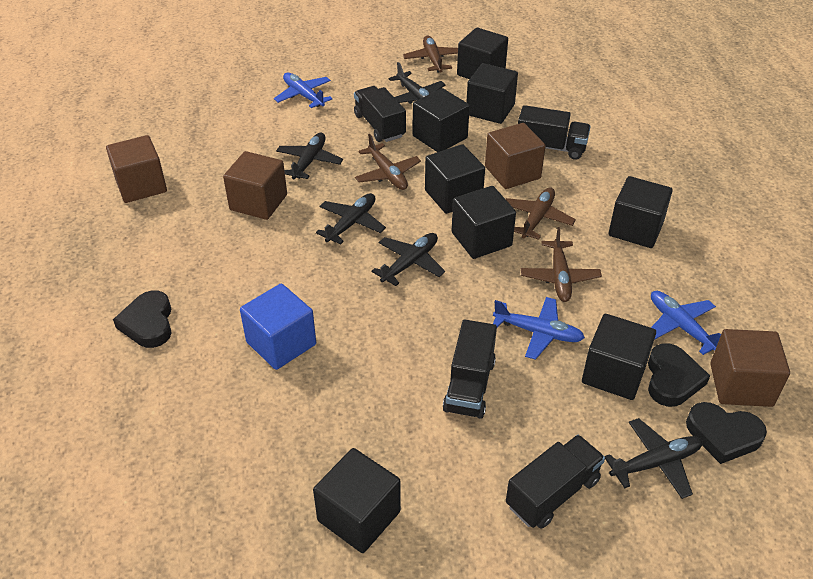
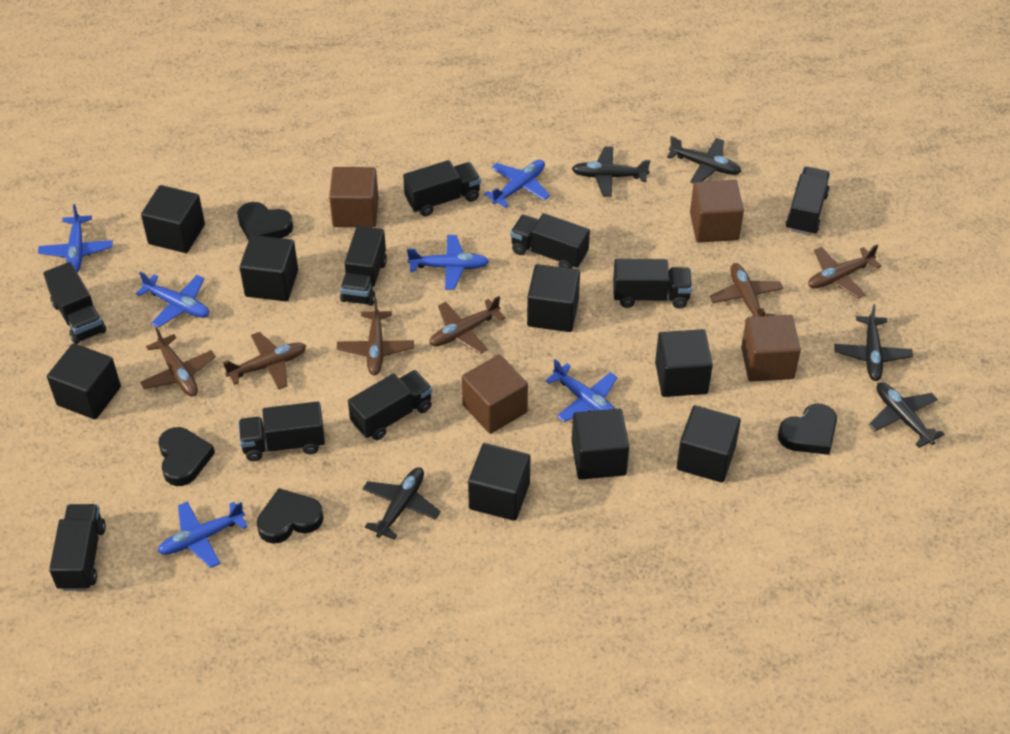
black heart: 3 -> 4
black truck: 4 -> 9
blue cube: 1 -> 0
blue plane: 3 -> 6
brown plane: 4 -> 6

